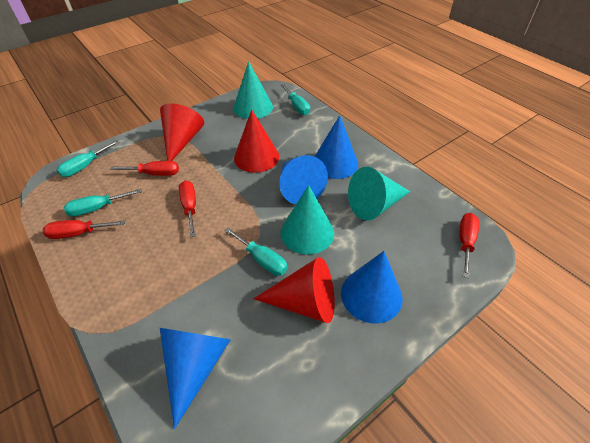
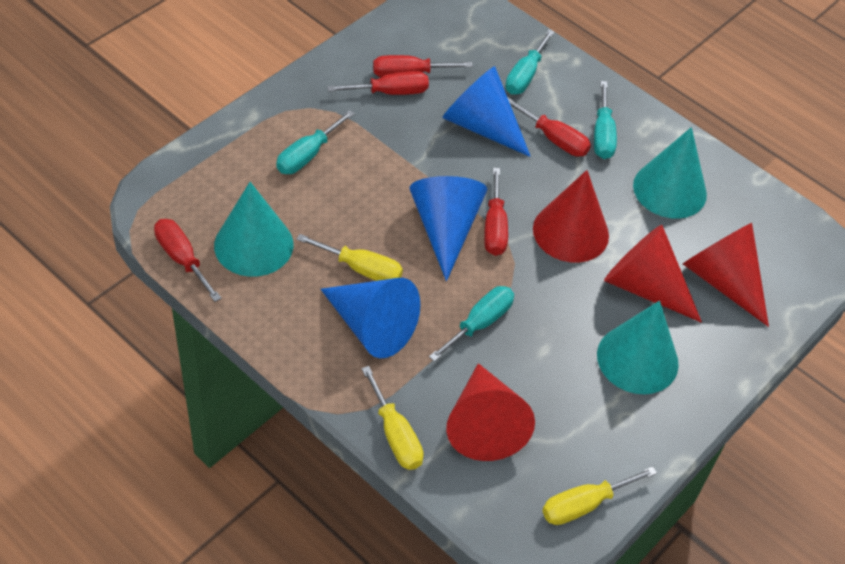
blue cone: 4 -> 3
red cone: 3 -> 4
red screwdriver: 4 -> 5
yellow screwdriver: 0 -> 3

